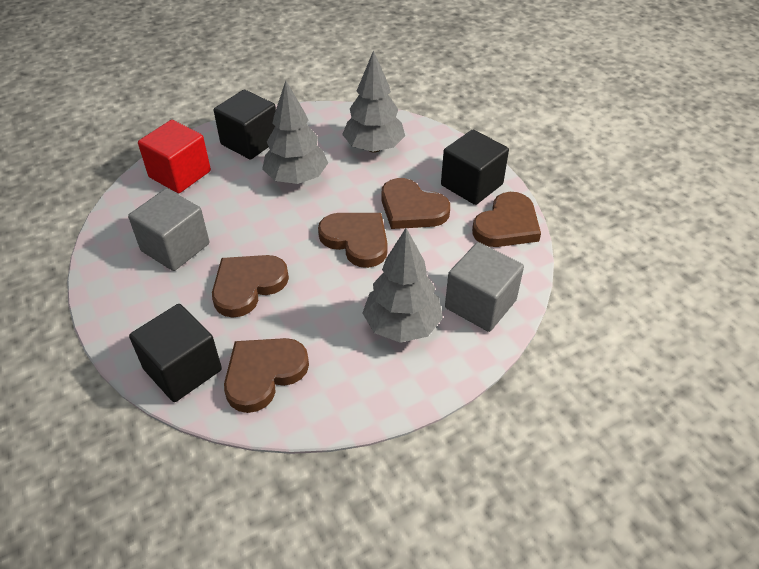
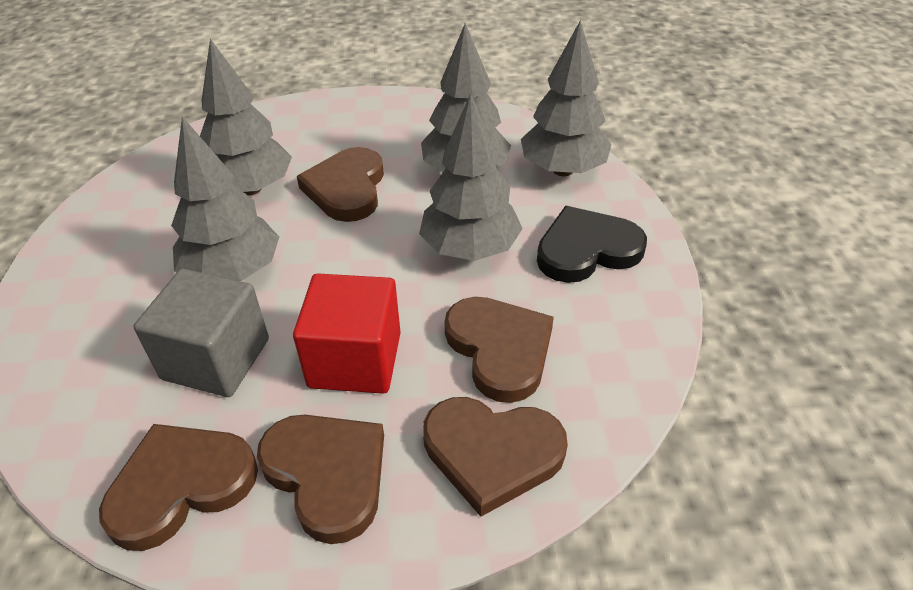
black cube: 3 -> 0
black heart: 0 -> 1
grey cube: 2 -> 1
grey tree: 3 -> 5

